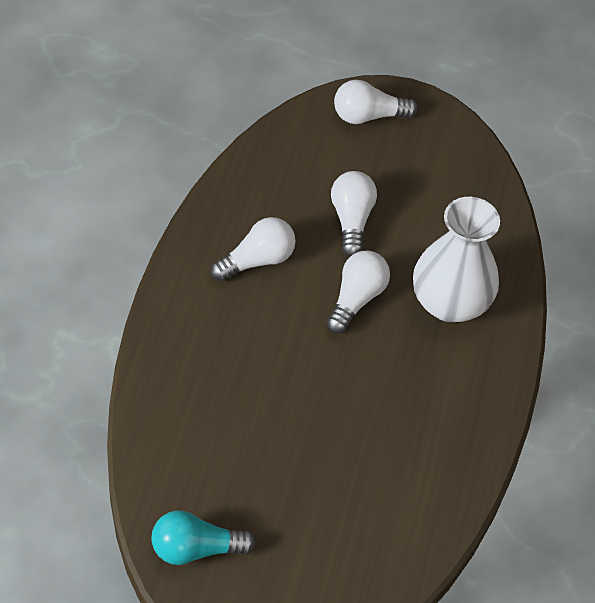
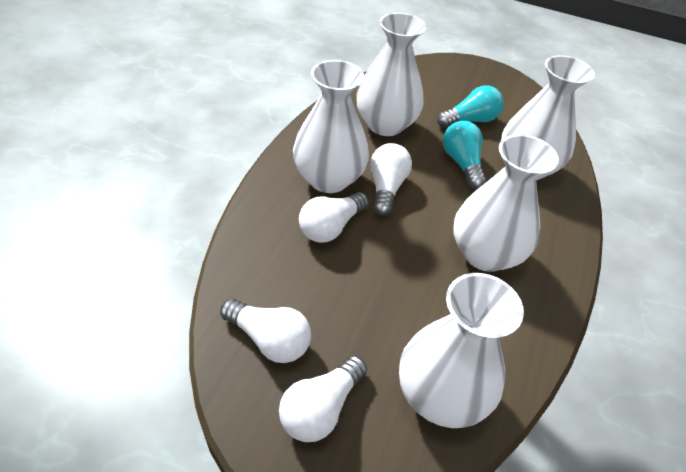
turquoise light bulb: 1 -> 2
white vase: 1 -> 5

